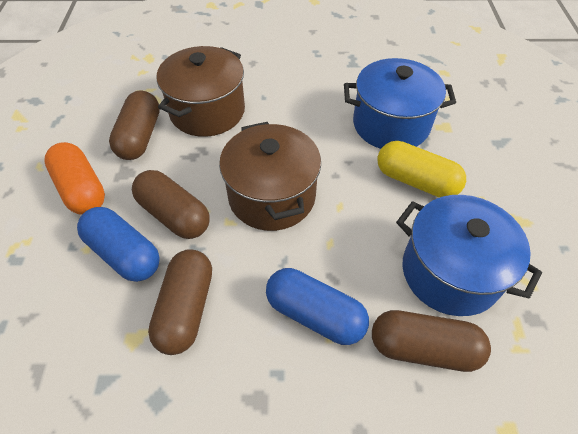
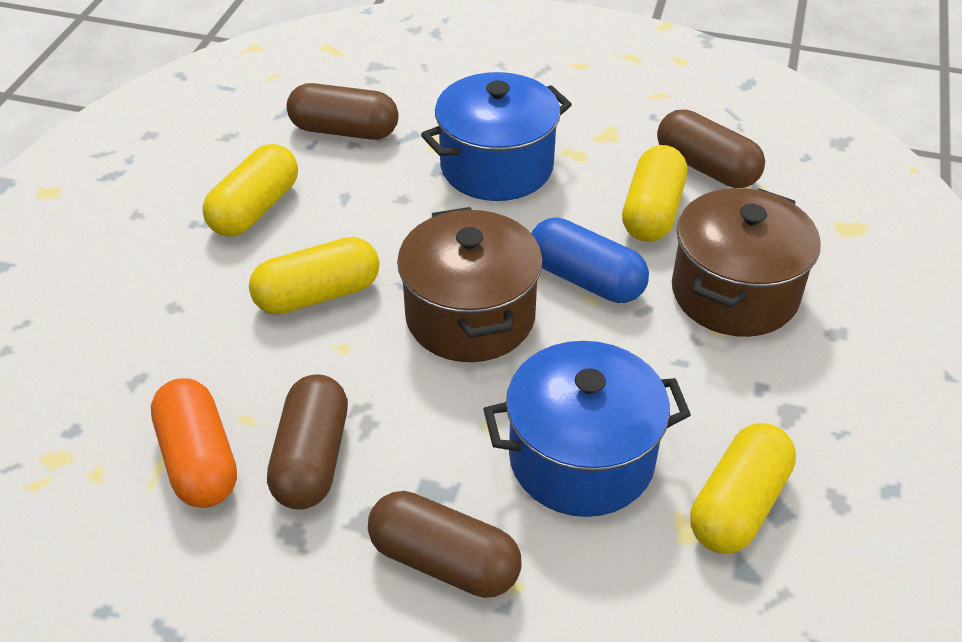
blue capsule: 2 -> 1
yellow capsule: 1 -> 4

